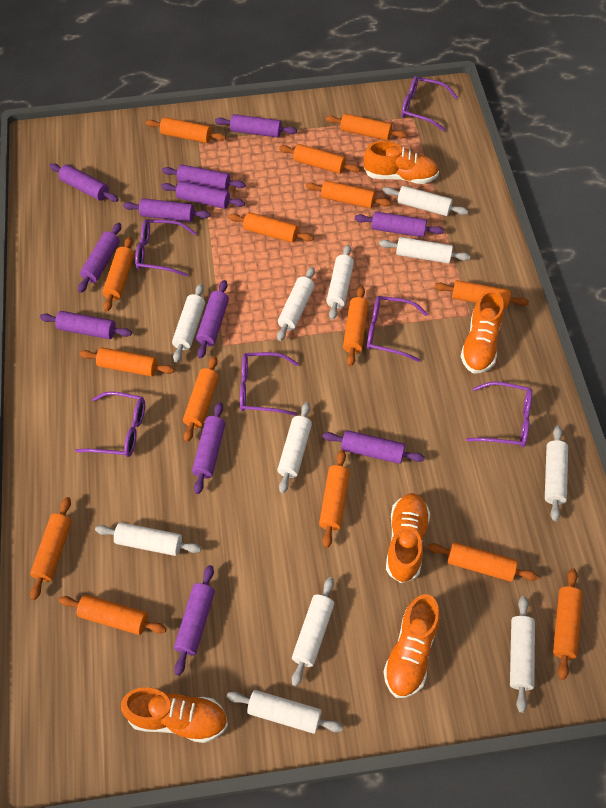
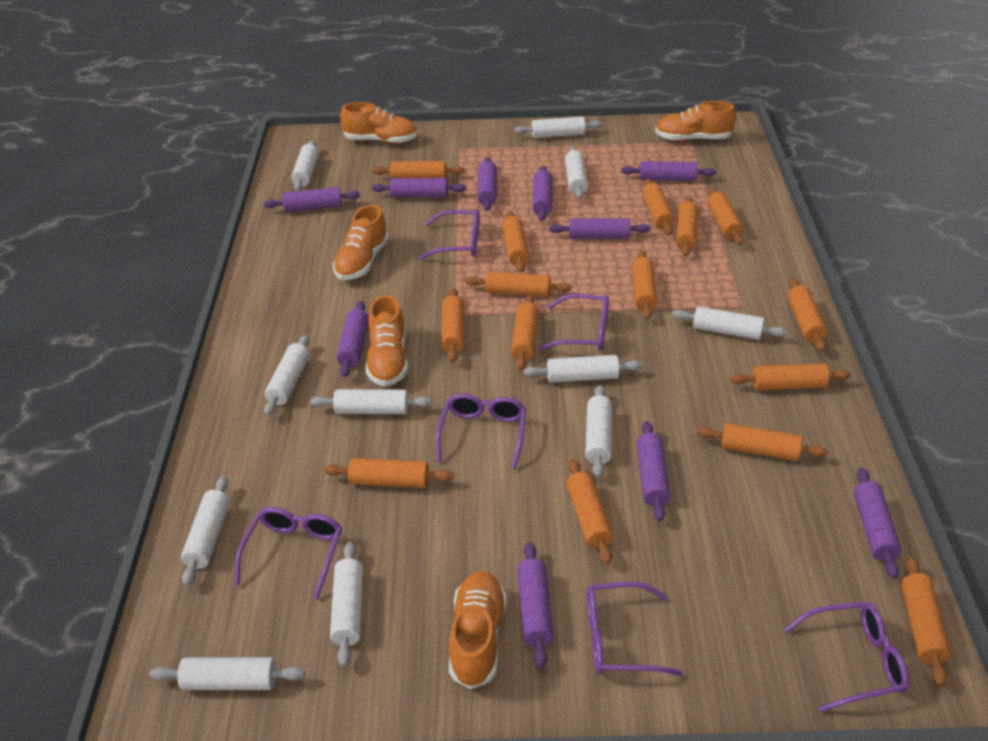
purple rolling pin: 12 -> 10

